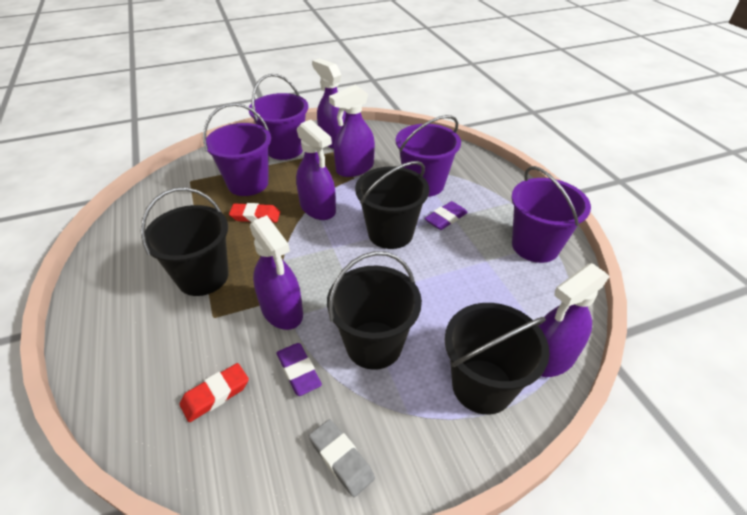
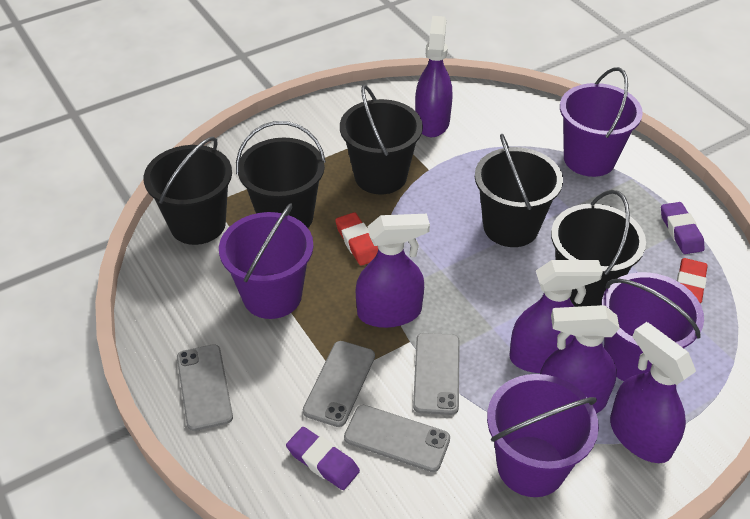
black bucket: 4 -> 5
grey eraser: 1 -> 0
grey phone: 0 -> 4

